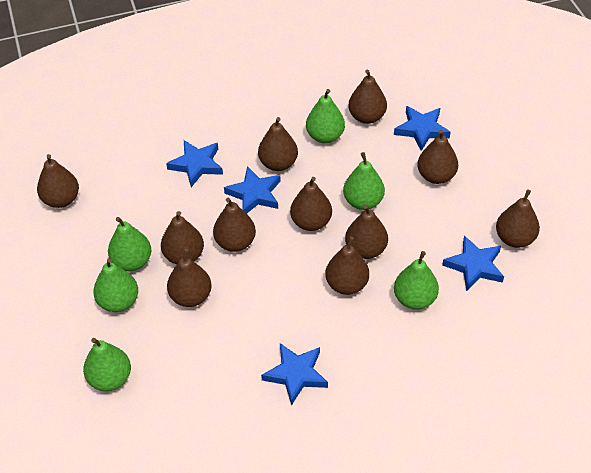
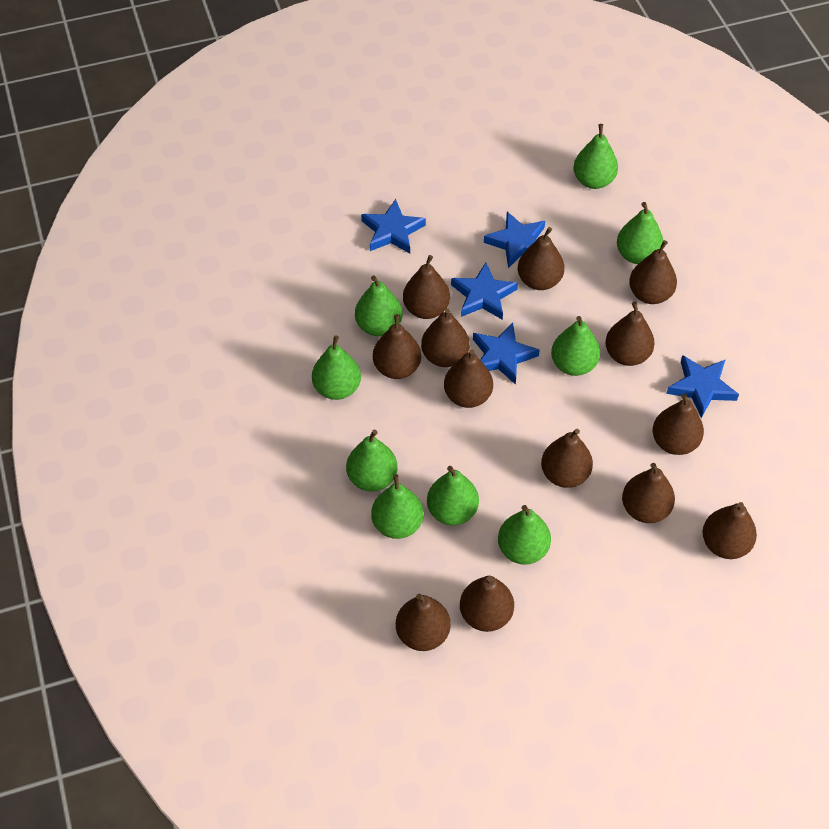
brown pear: 11 -> 13
green pear: 6 -> 9

